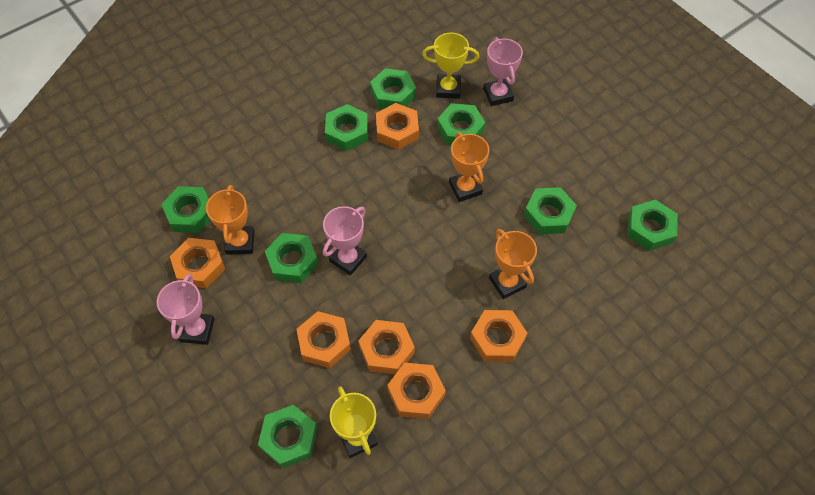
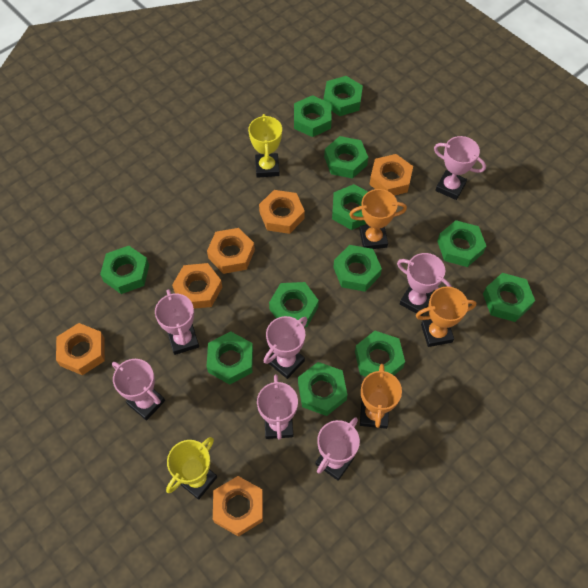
green nut: 8 -> 12
pink trophy: 3 -> 7

